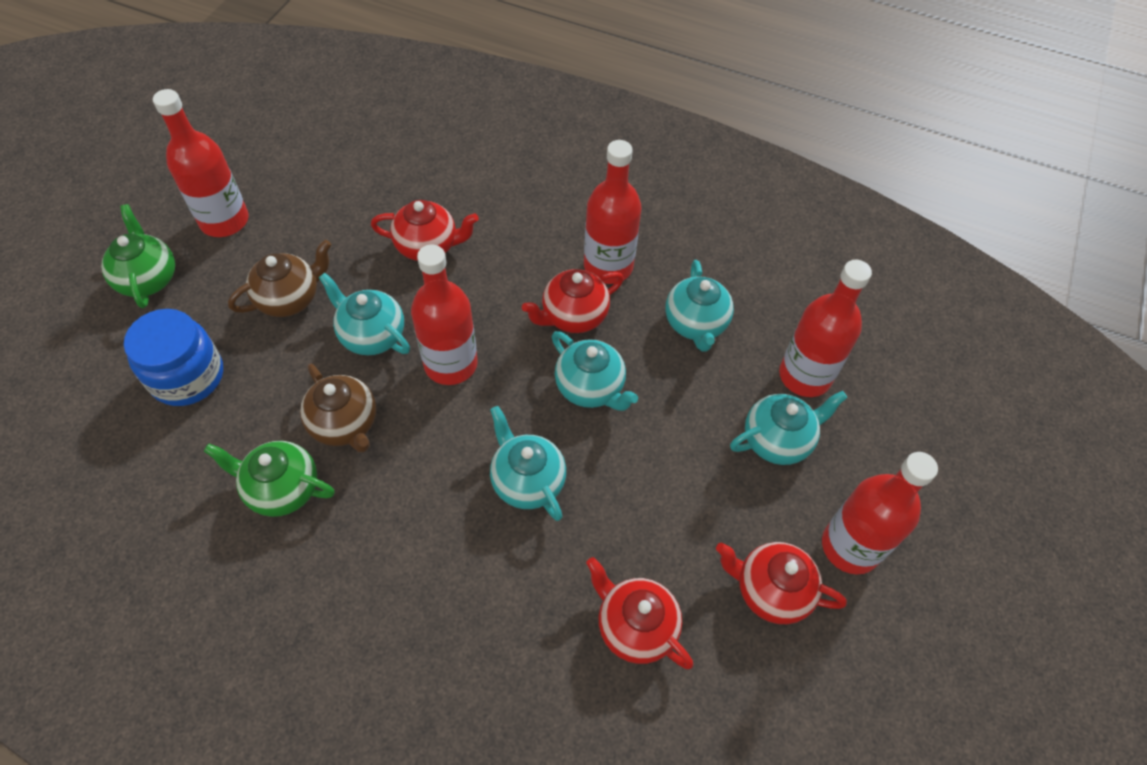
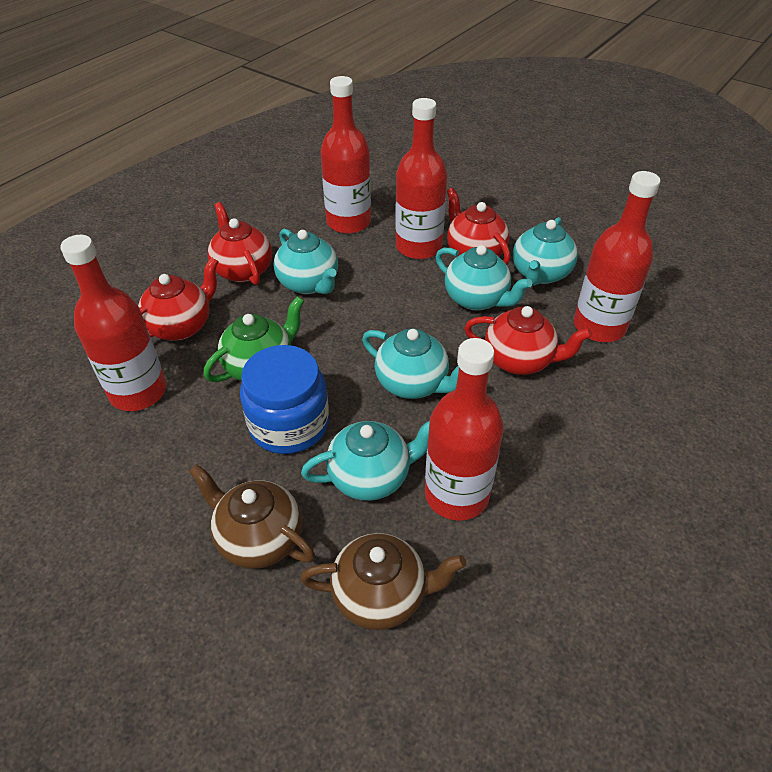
green teapot: 2 -> 1

